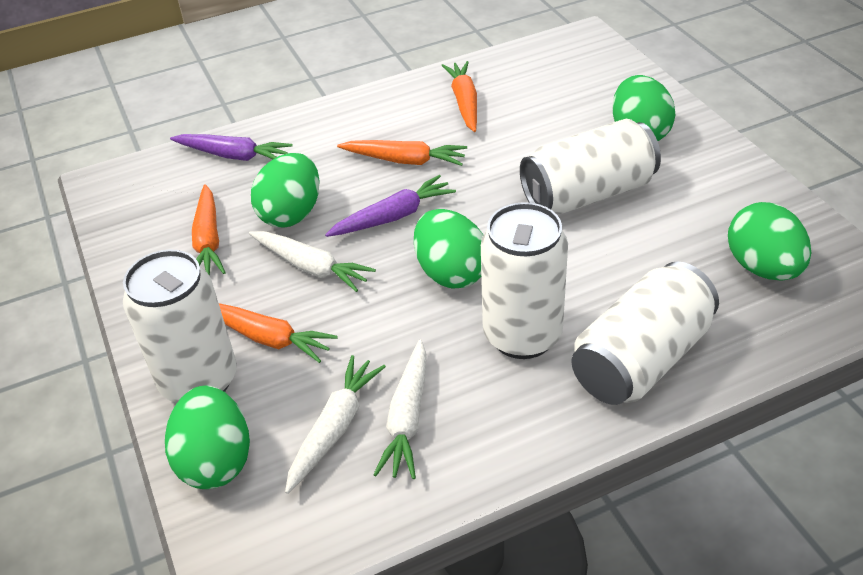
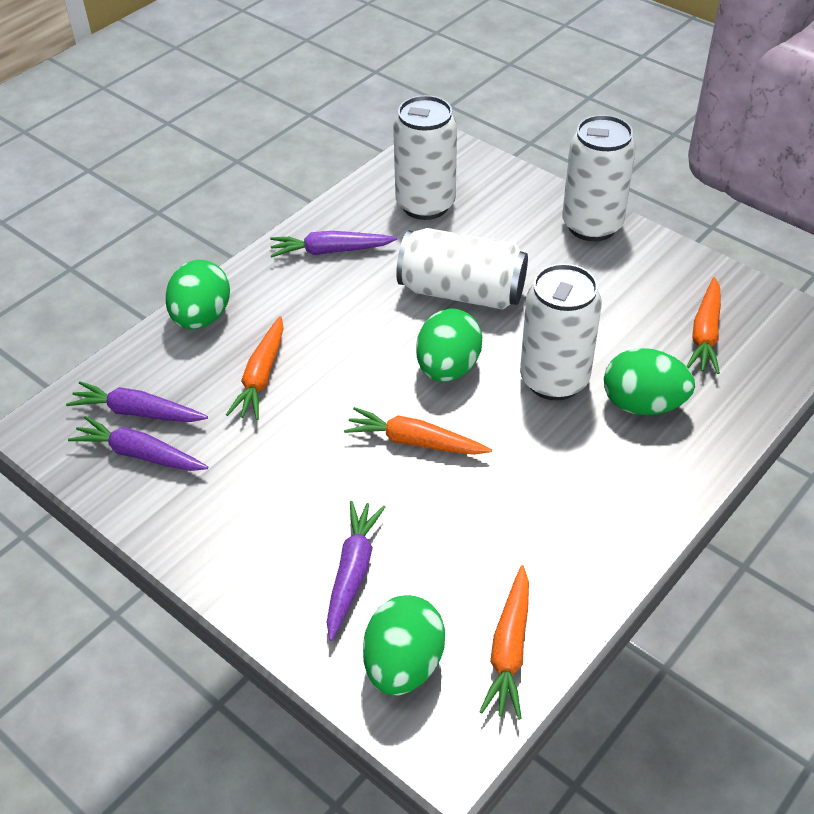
green egg: 5 -> 4
purple carrot: 2 -> 4
white carrot: 3 -> 0

